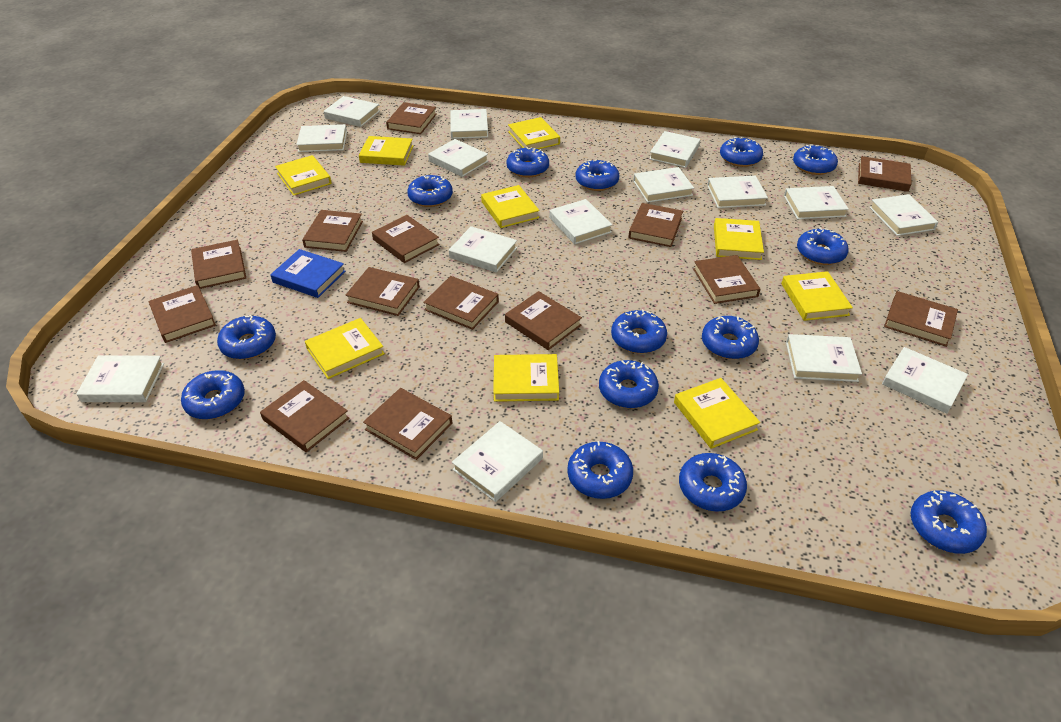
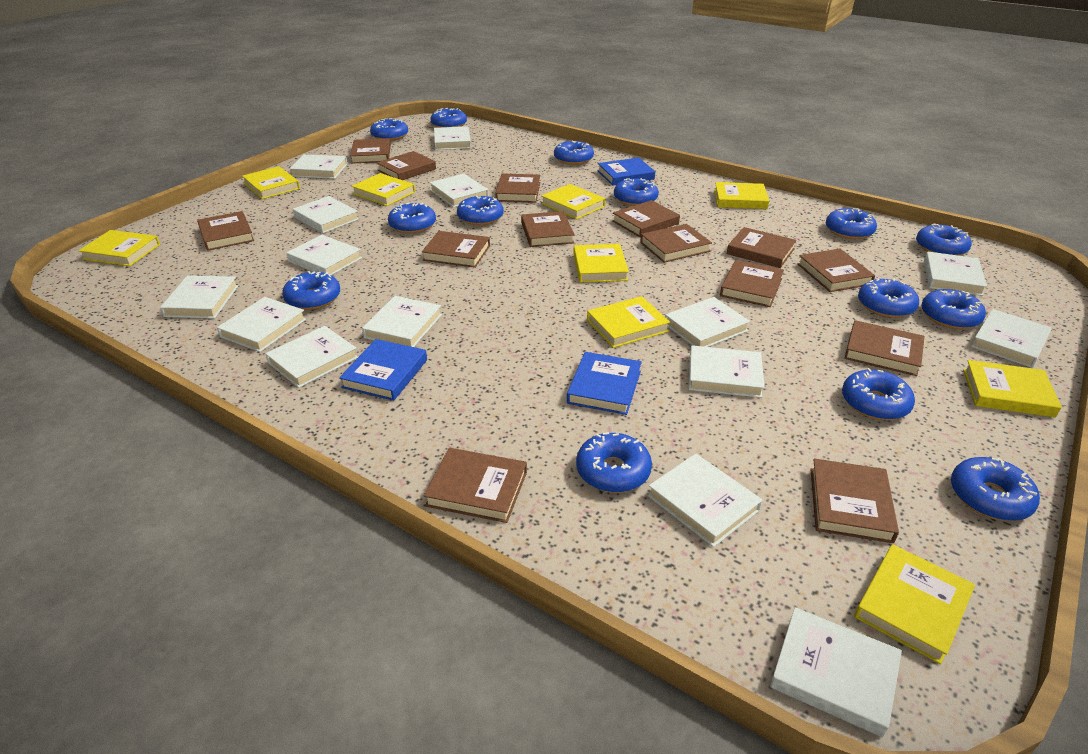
blue book: 1 -> 3

